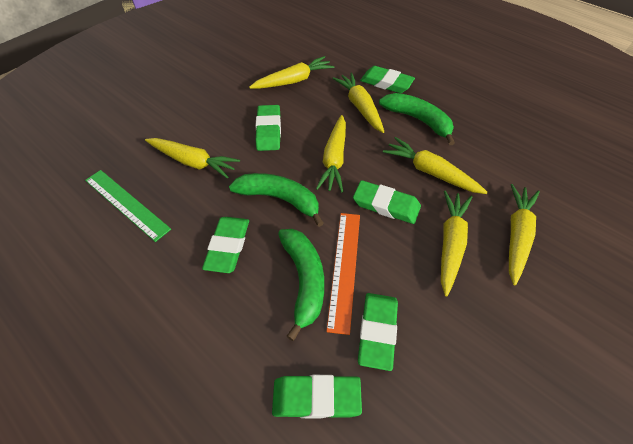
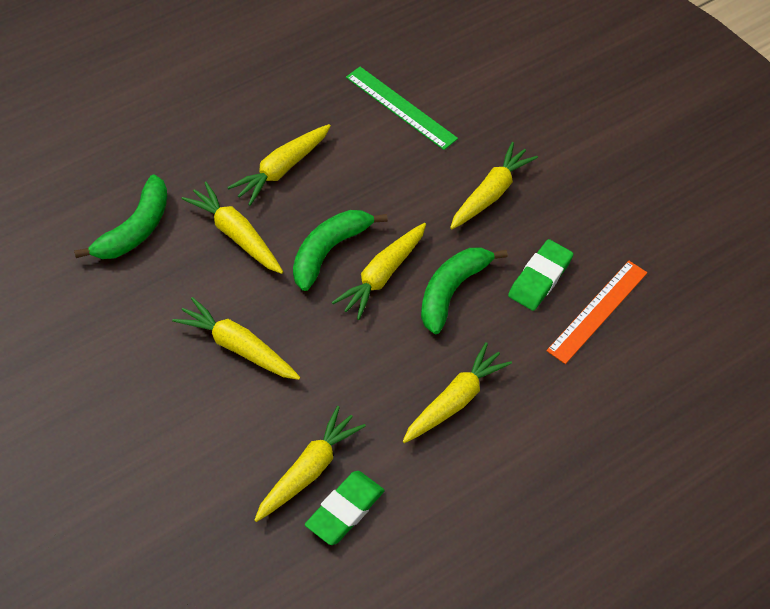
green eraser: 6 -> 2

